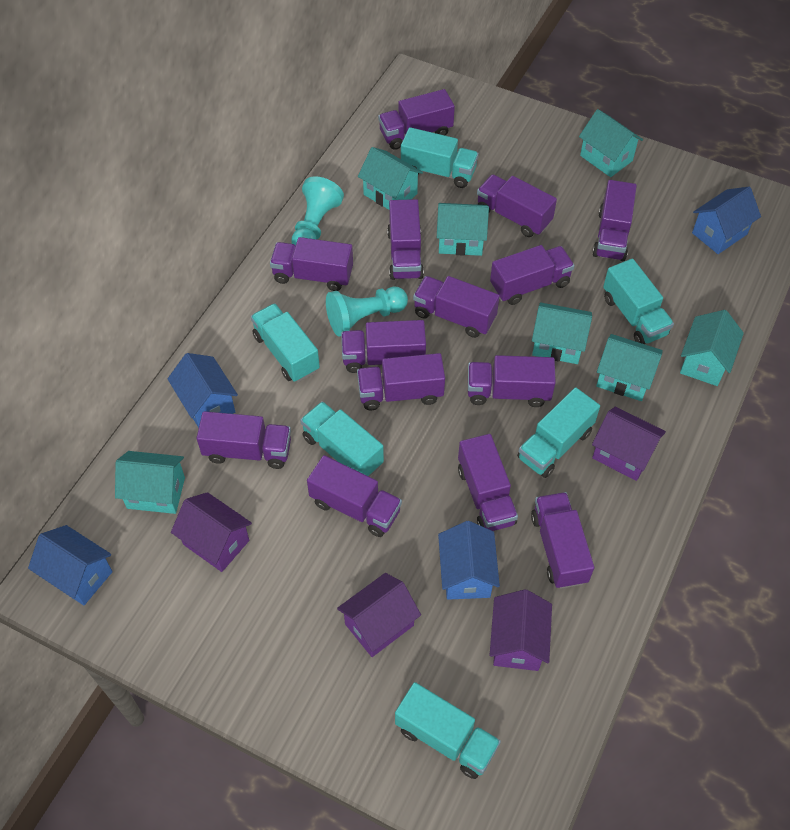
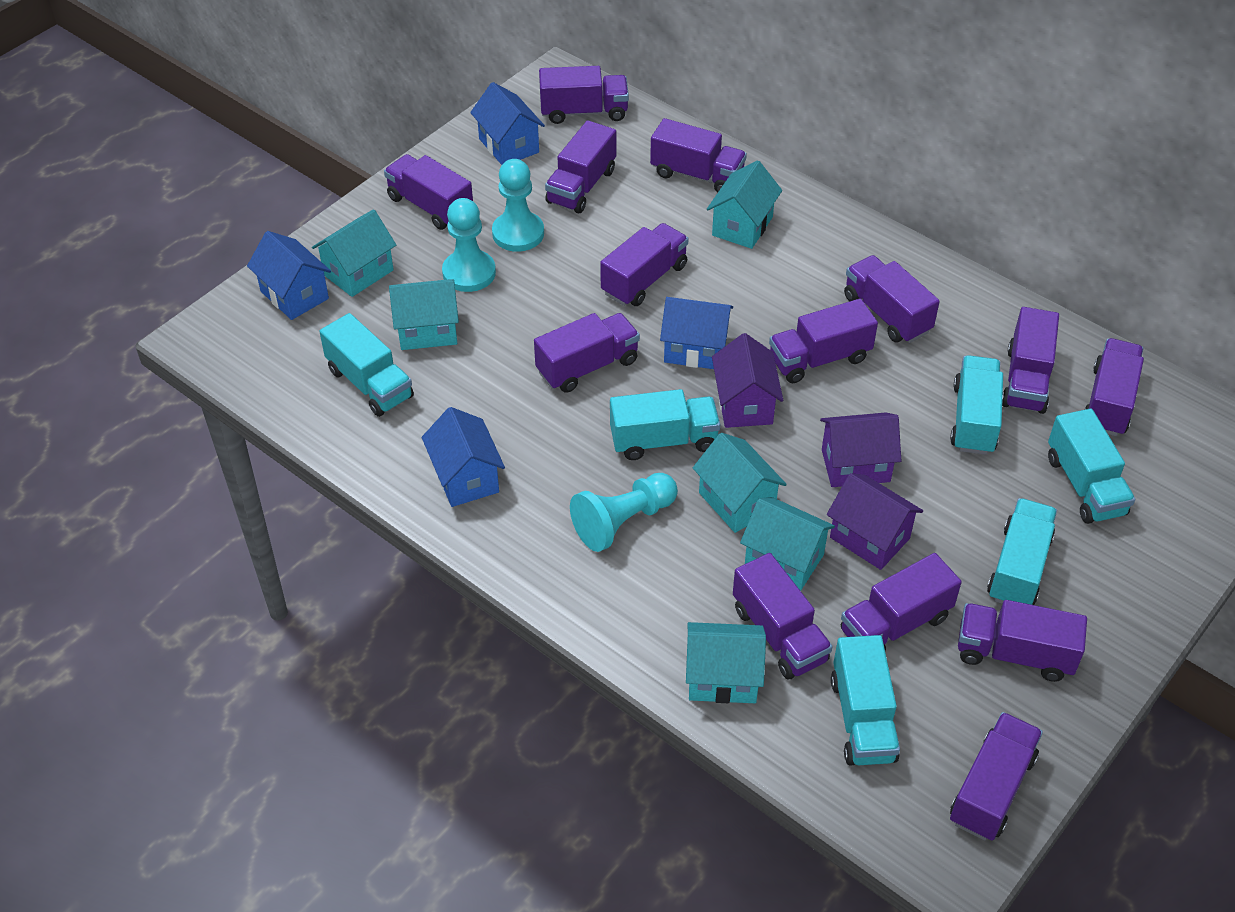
purple house: 4 -> 3
turquoise house: 7 -> 6
turquoise pawn: 2 -> 3

